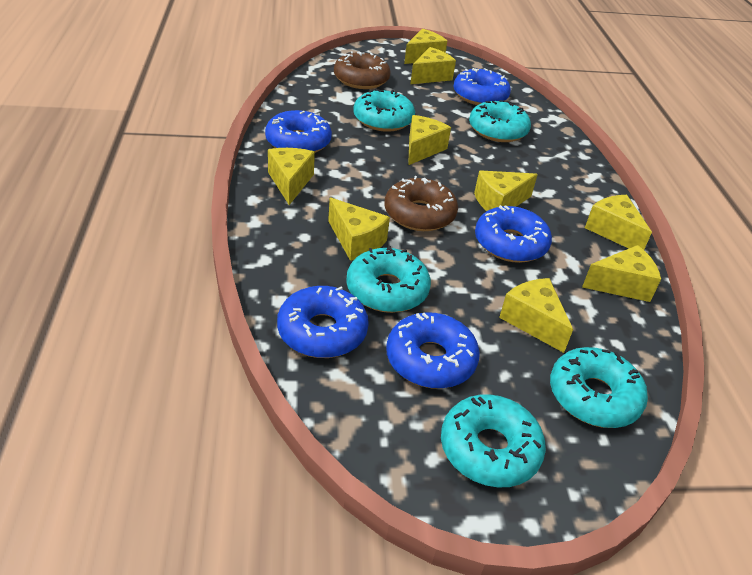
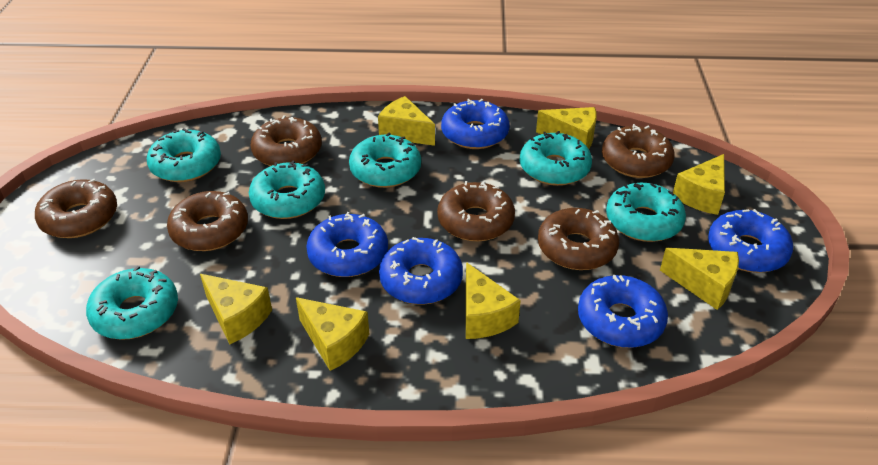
brown donut: 2 -> 6
turquoise donut: 5 -> 6
yellow cheese: 9 -> 7

